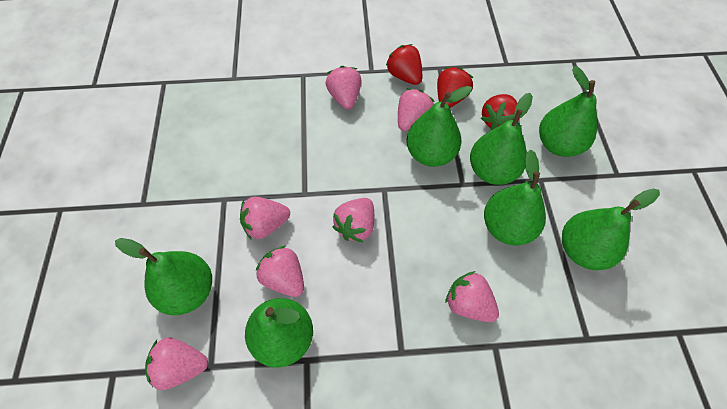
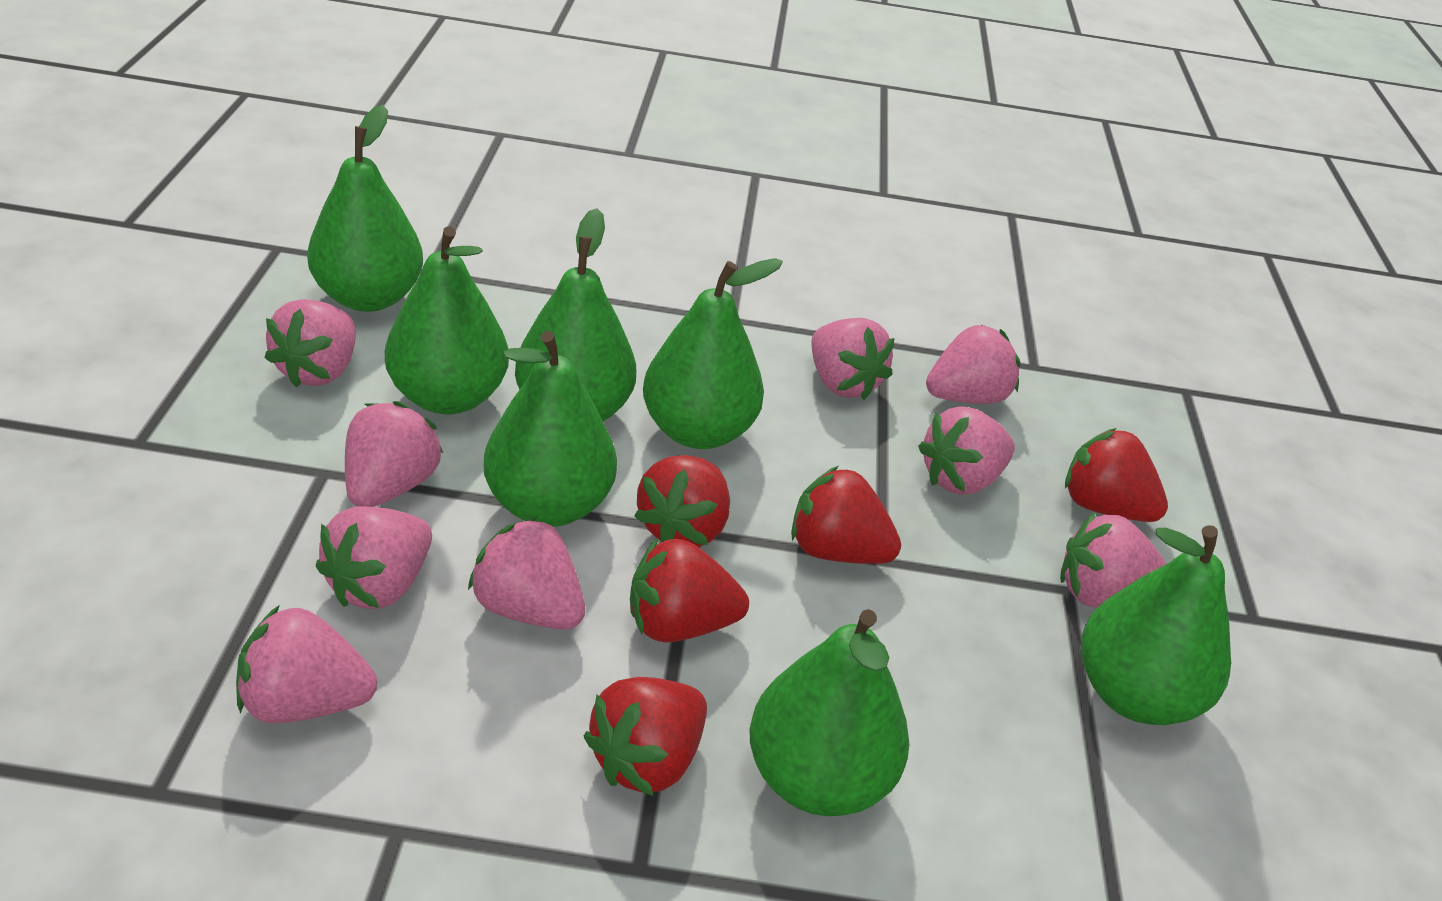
pink strawberry: 7 -> 9
red strawberry: 3 -> 5

